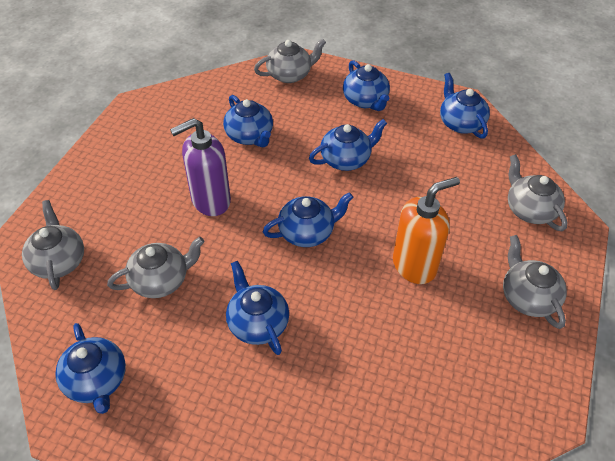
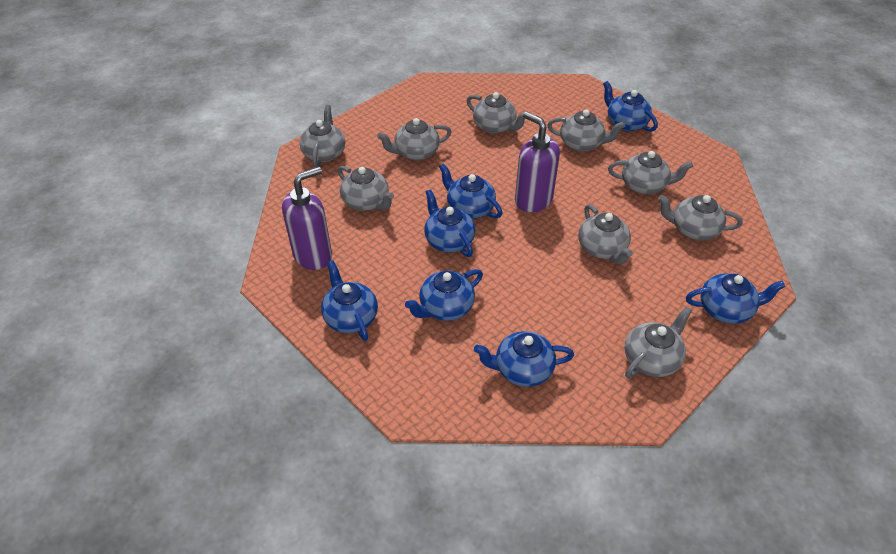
grey teapot: 5 -> 9
orange soap dispenser: 1 -> 0
purple soap dispenser: 1 -> 2

